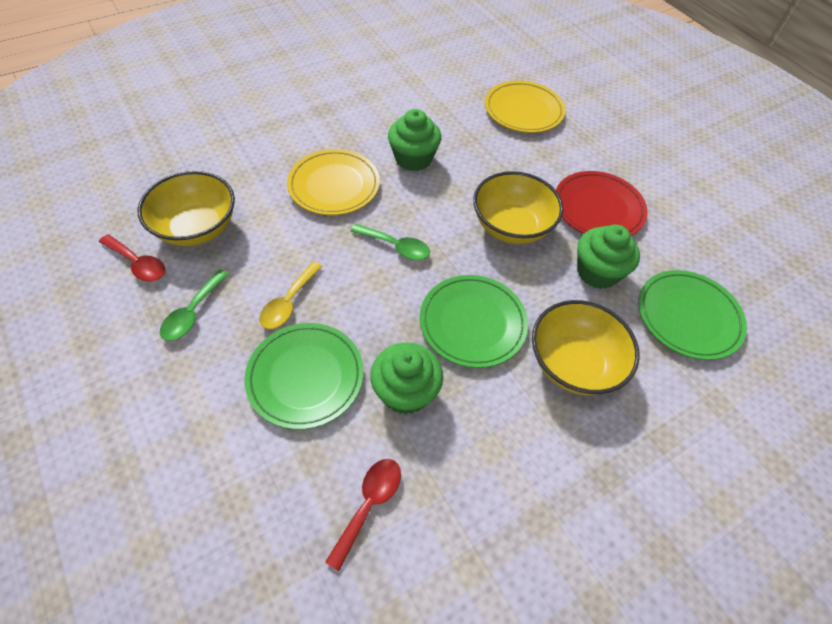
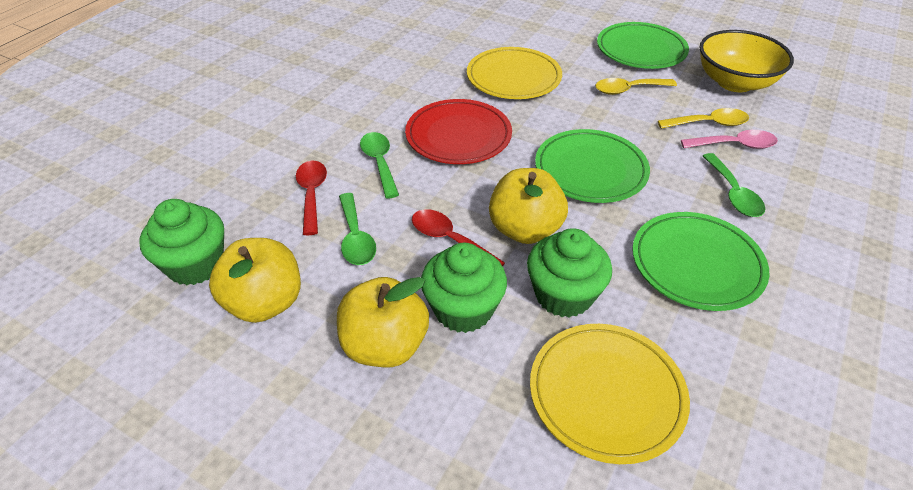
green spoon: 2 -> 3
pink spoon: 0 -> 1
yellow apple: 0 -> 3
yellow bowl: 3 -> 1
yellow spoon: 1 -> 2

